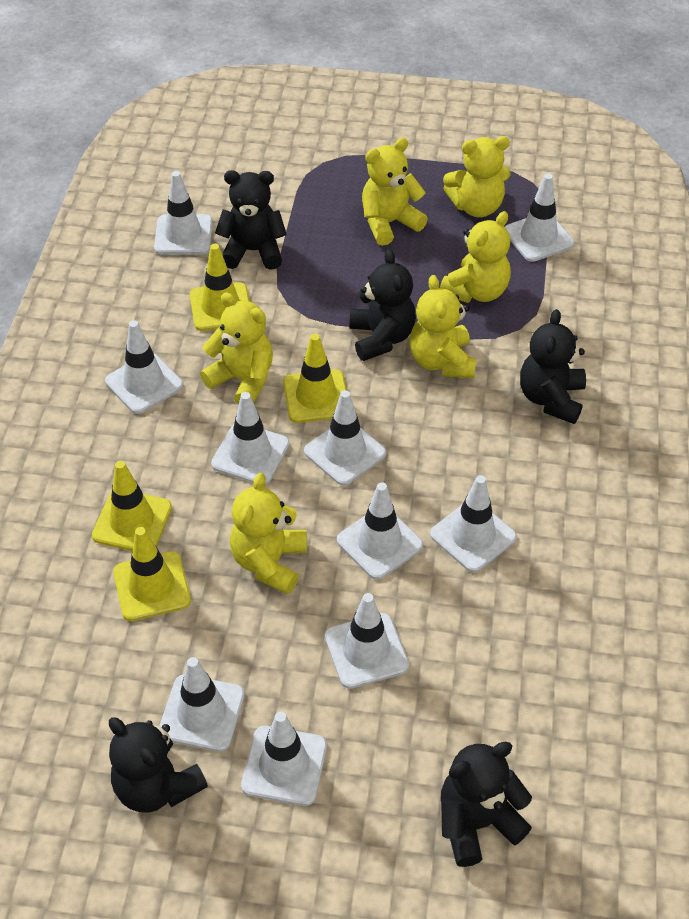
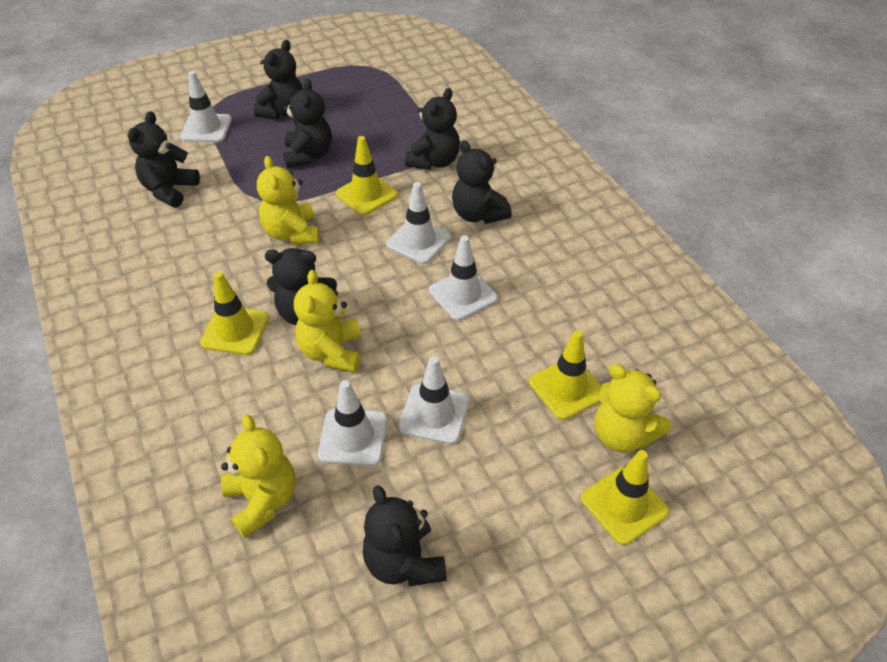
black teddy bear: 5 -> 7
white traffic cone: 10 -> 5
yellow teddy bear: 6 -> 4

